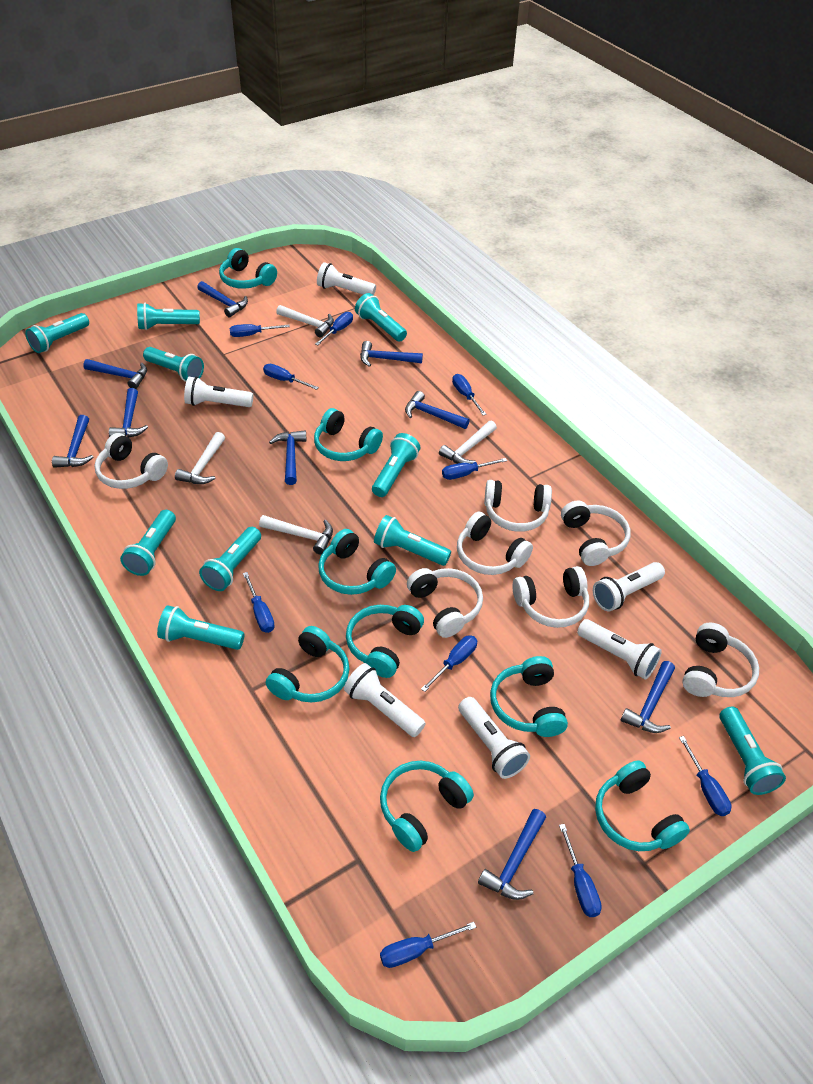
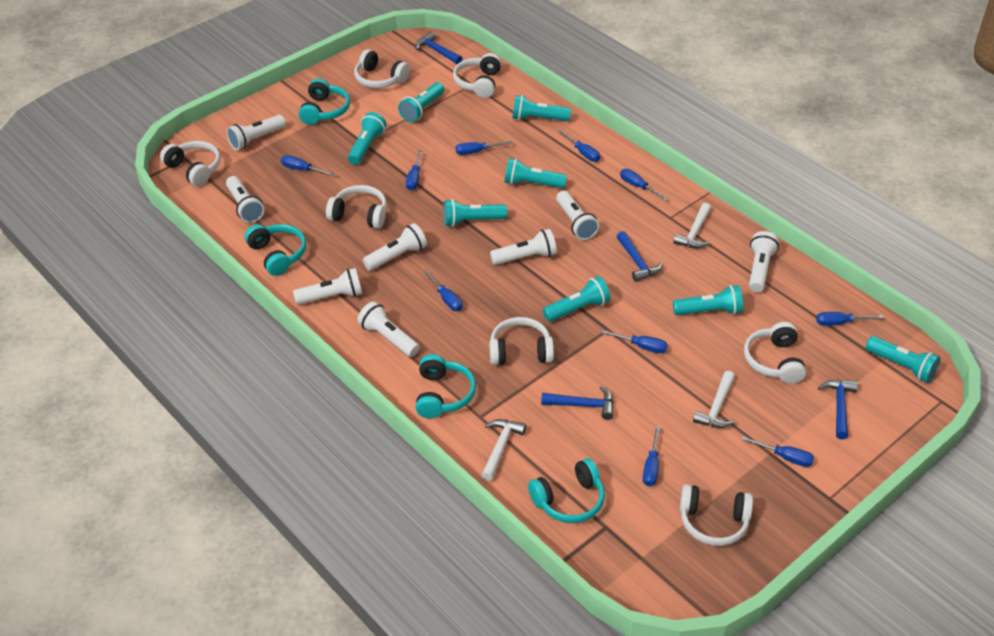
blue hammer: 9 -> 4
turquoise flashlight: 10 -> 8
turquoise headphones: 8 -> 4
white flashlight: 6 -> 8
white hammer: 4 -> 3

